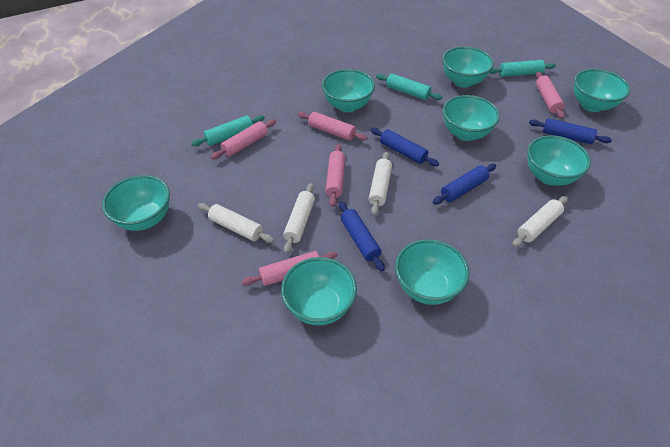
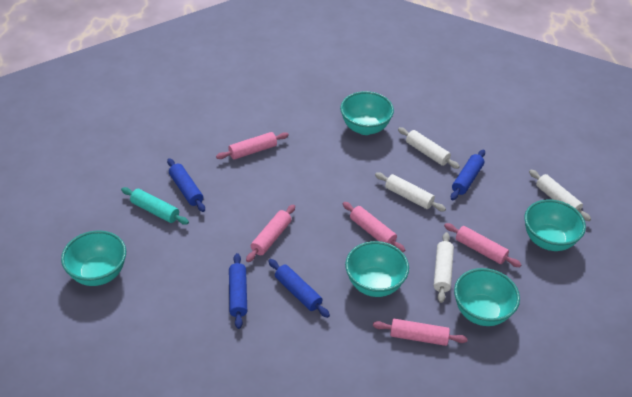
turquoise bowl: 8 -> 5
turquoise rolling pin: 3 -> 1

